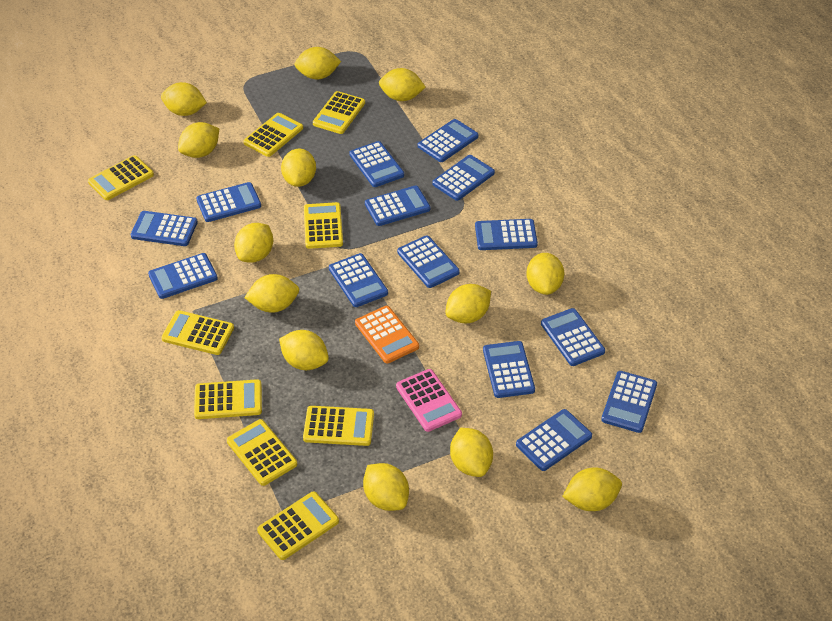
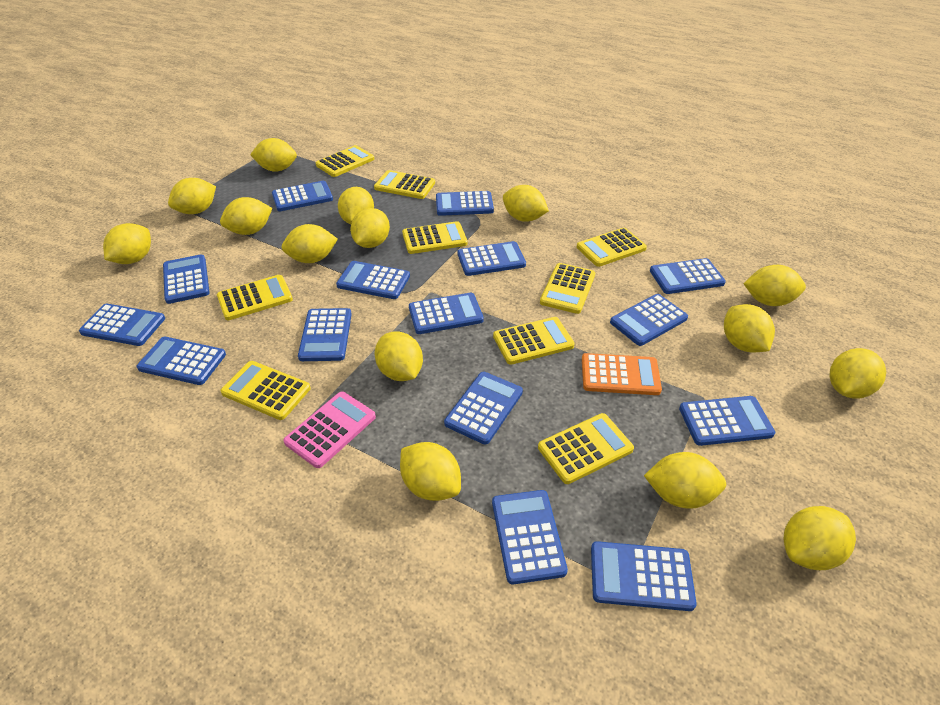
blue calculator: 14 -> 15
yellow lemon: 13 -> 15

